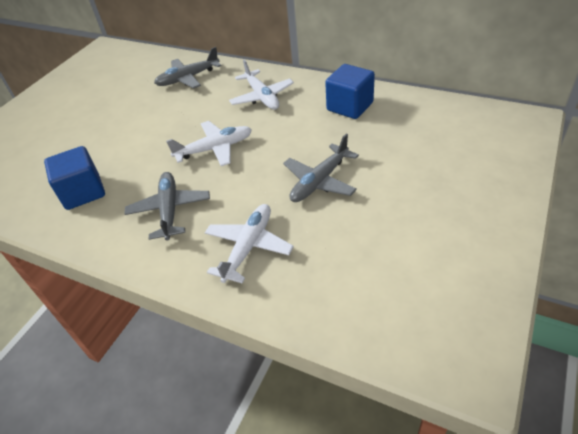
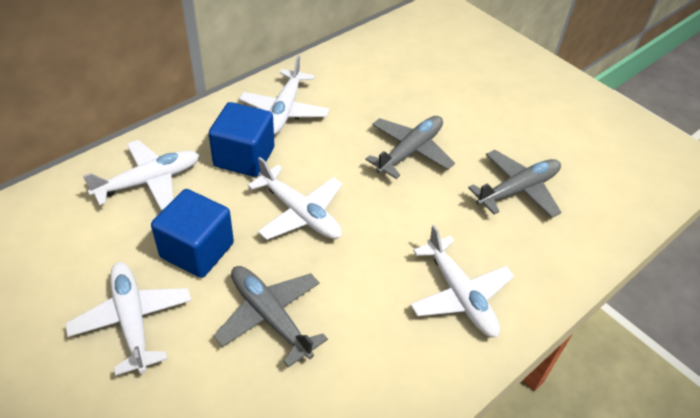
white plane: 3 -> 5

